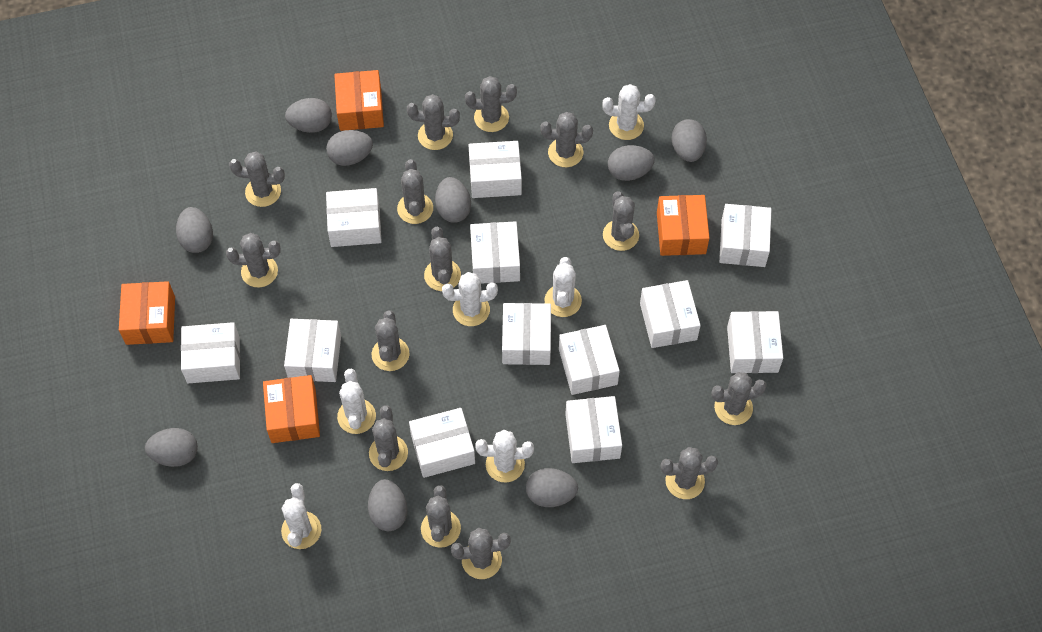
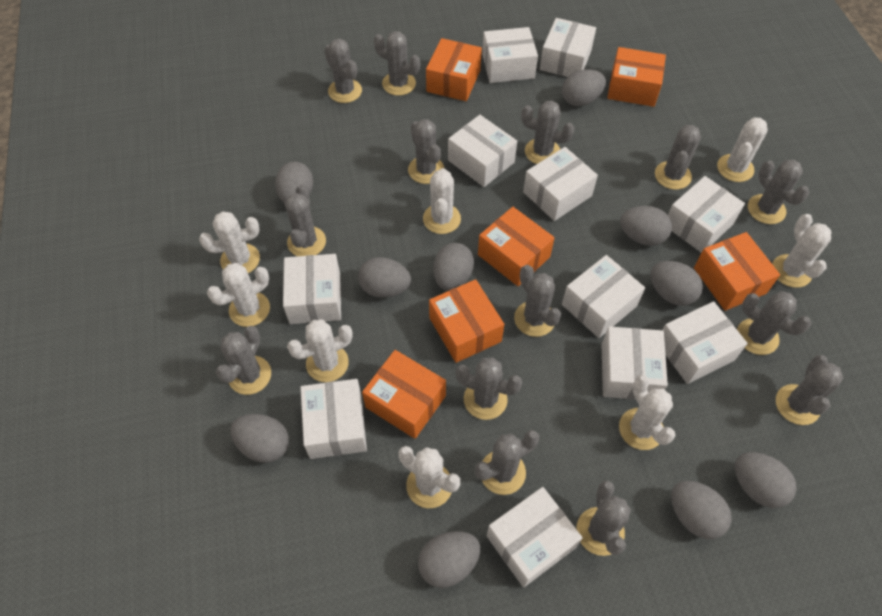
grey egg: 9 -> 10
orange box: 4 -> 6
white box: 12 -> 11
white cactus: 6 -> 8

